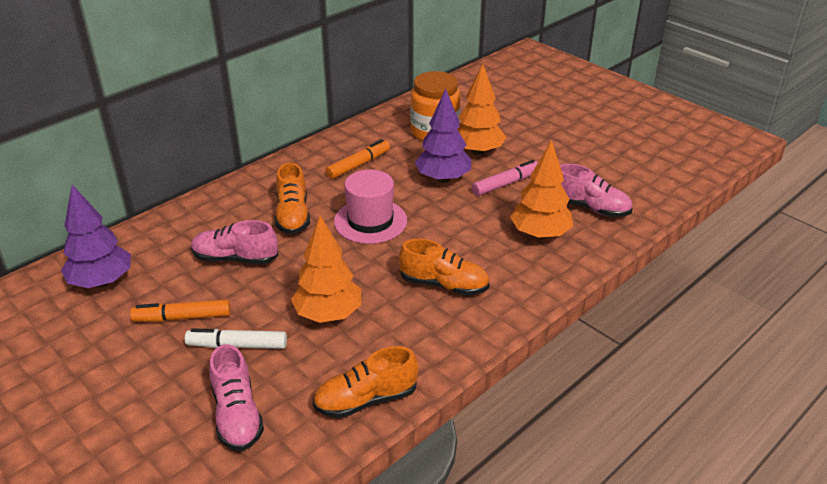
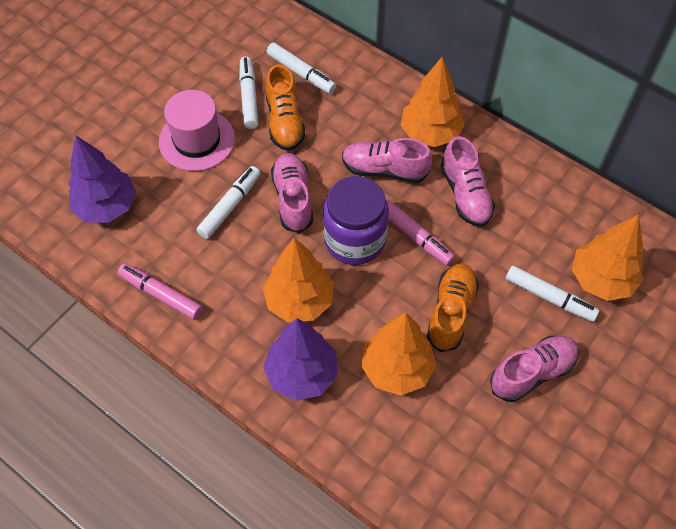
orange jar: 1 -> 0
orange marker: 2 -> 0
orange shoe: 3 -> 2
orange tree: 3 -> 4
pink marker: 1 -> 2
pink shoe: 3 -> 4
purple jar: 0 -> 1
white marker: 1 -> 4

